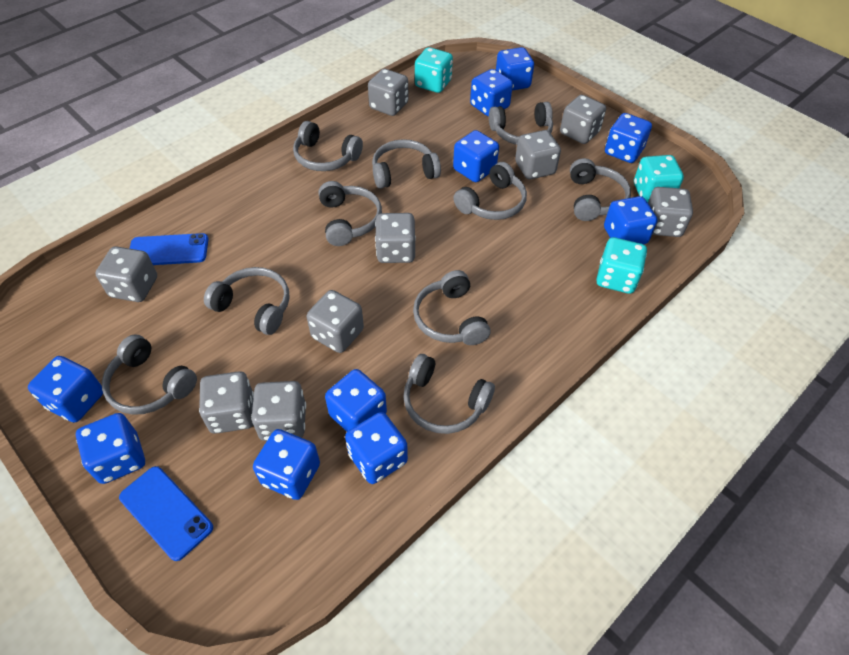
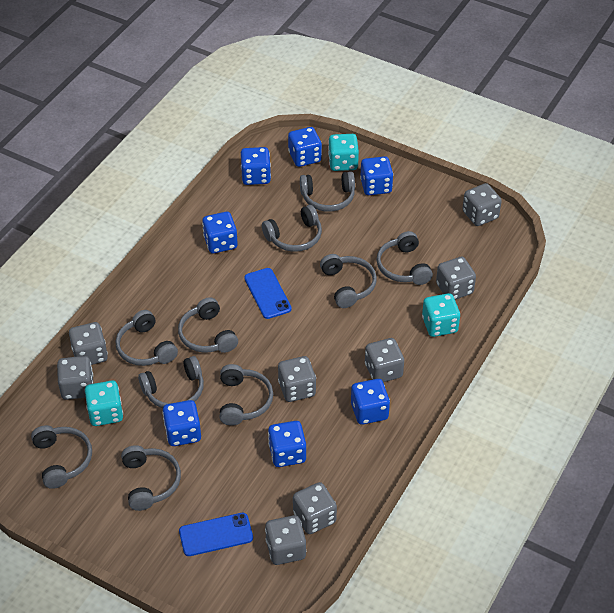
blue dice: 10 -> 7
grey dice: 9 -> 8

